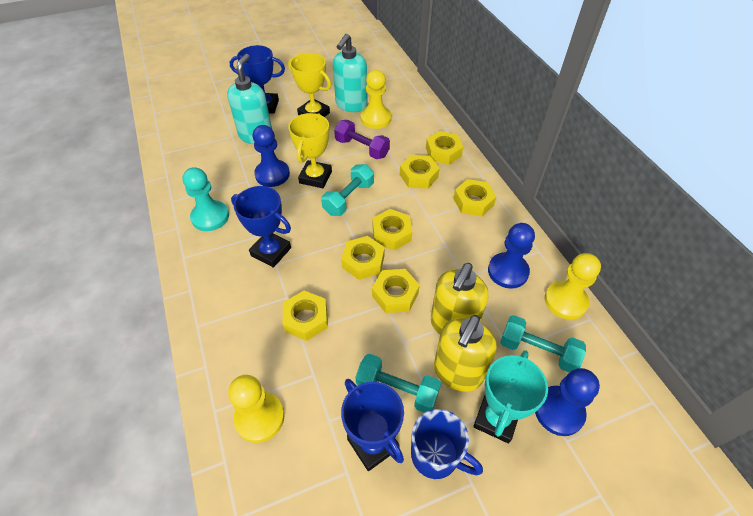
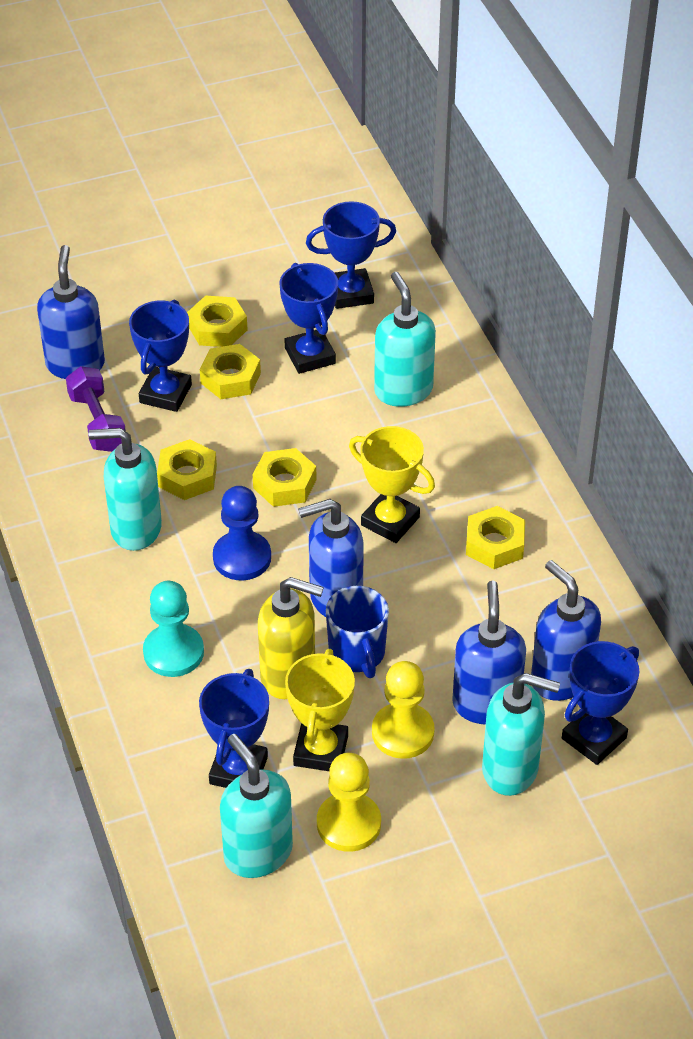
blue pawn: 3 -> 1
blue soap dispenser: 0 -> 4
blue trophy: 3 -> 5
turquoise dumbbell: 3 -> 0
turquoise soap dispenser: 2 -> 4
turquoise trophy: 1 -> 0
yellow nut: 7 -> 5
yellow pawn: 3 -> 2
yellow soap dispenser: 2 -> 1

